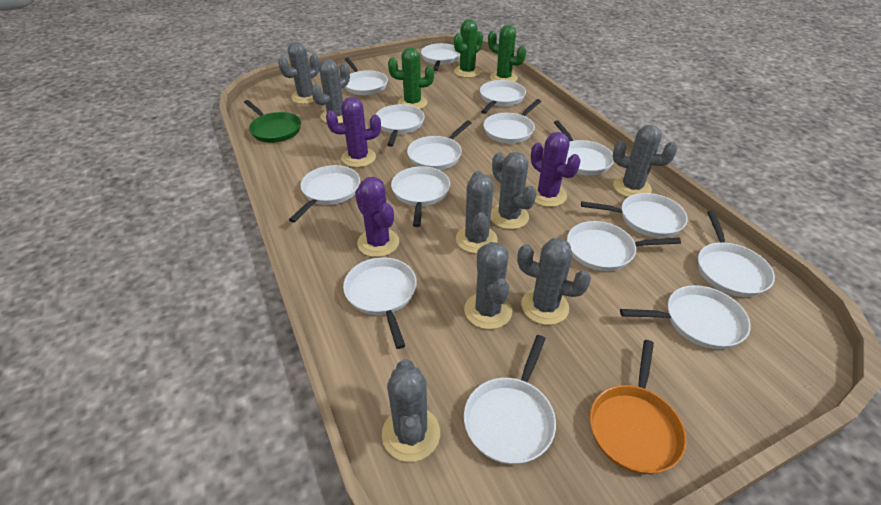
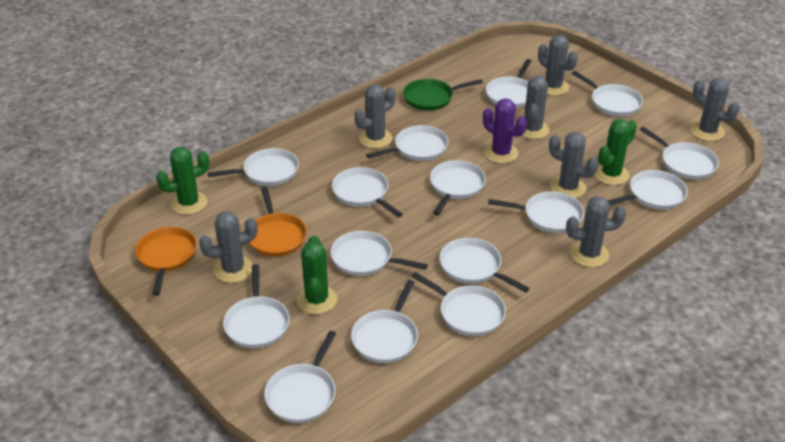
grey cactus: 8 -> 7
orange pan: 1 -> 2
purple cactus: 3 -> 1

